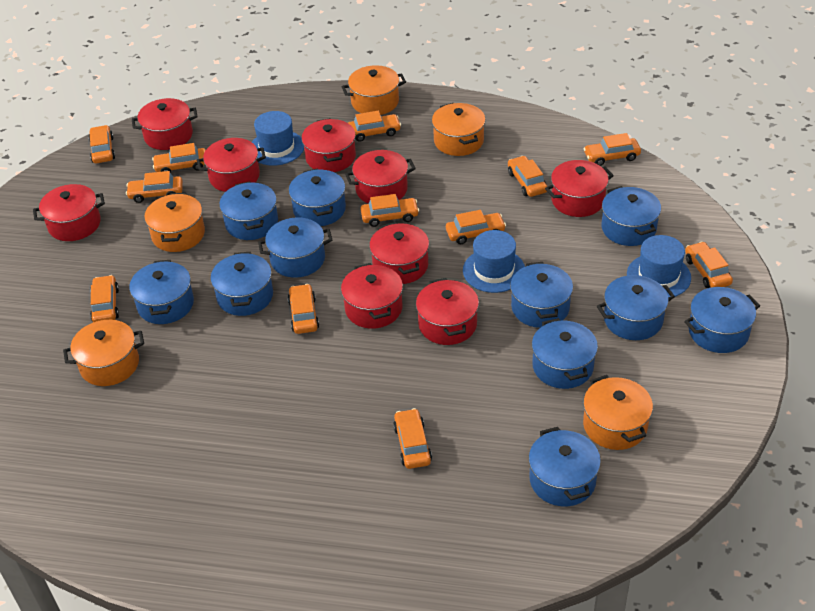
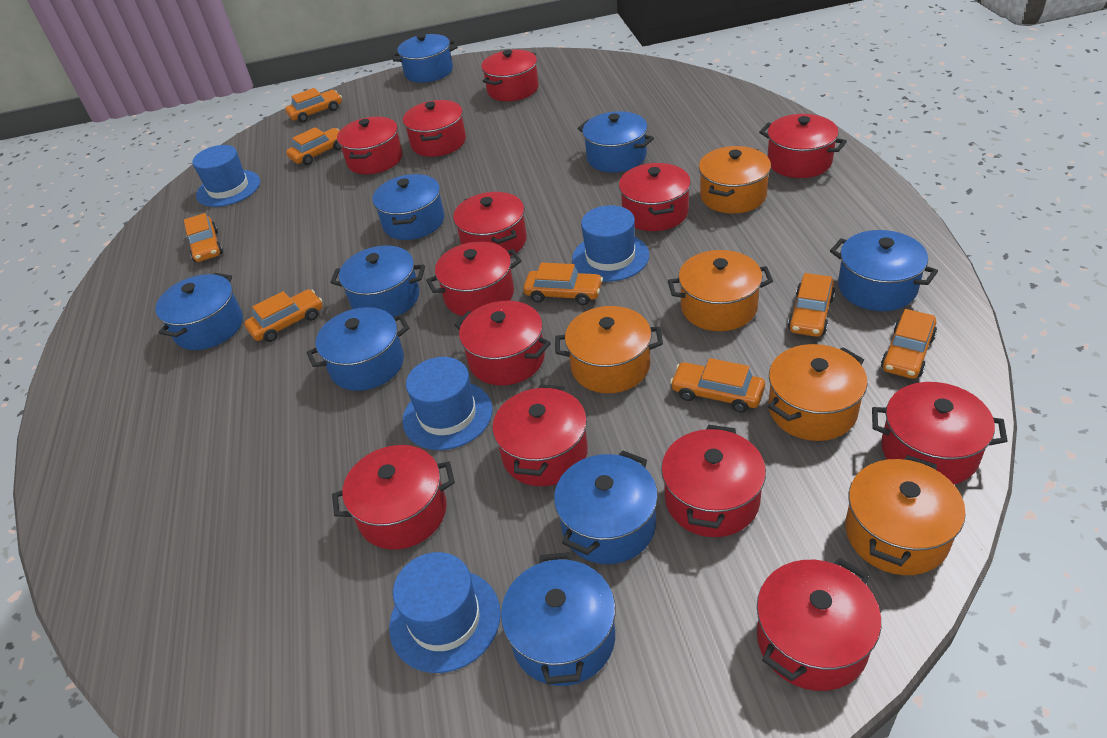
blue hat: 3 -> 4
blue pot: 11 -> 9
orange car: 12 -> 8
red pot: 9 -> 13

